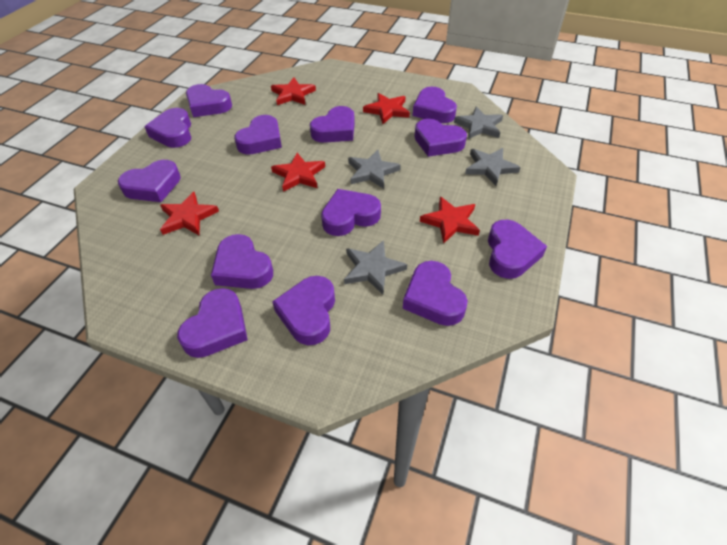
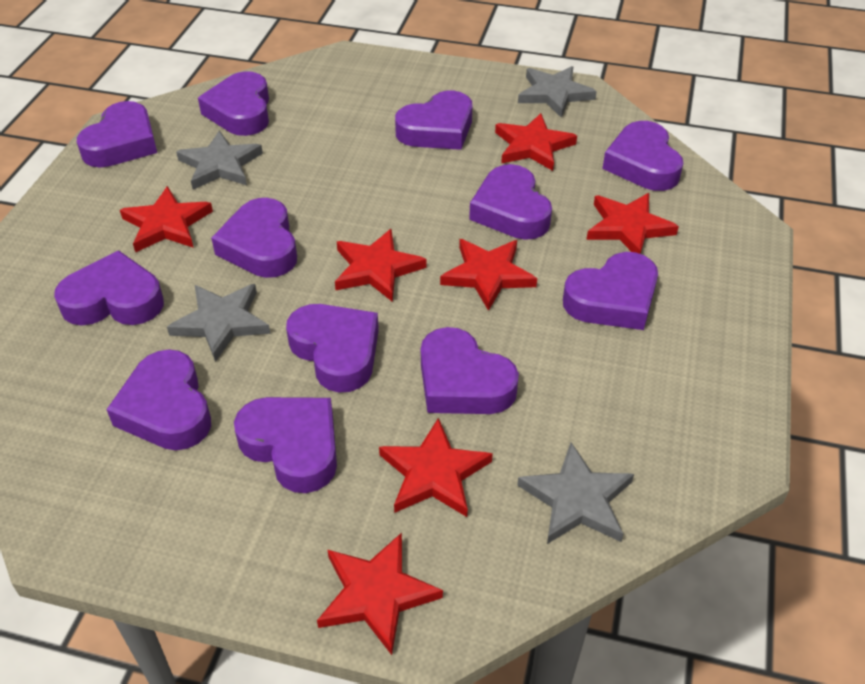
purple heart: 13 -> 12
red star: 5 -> 7

